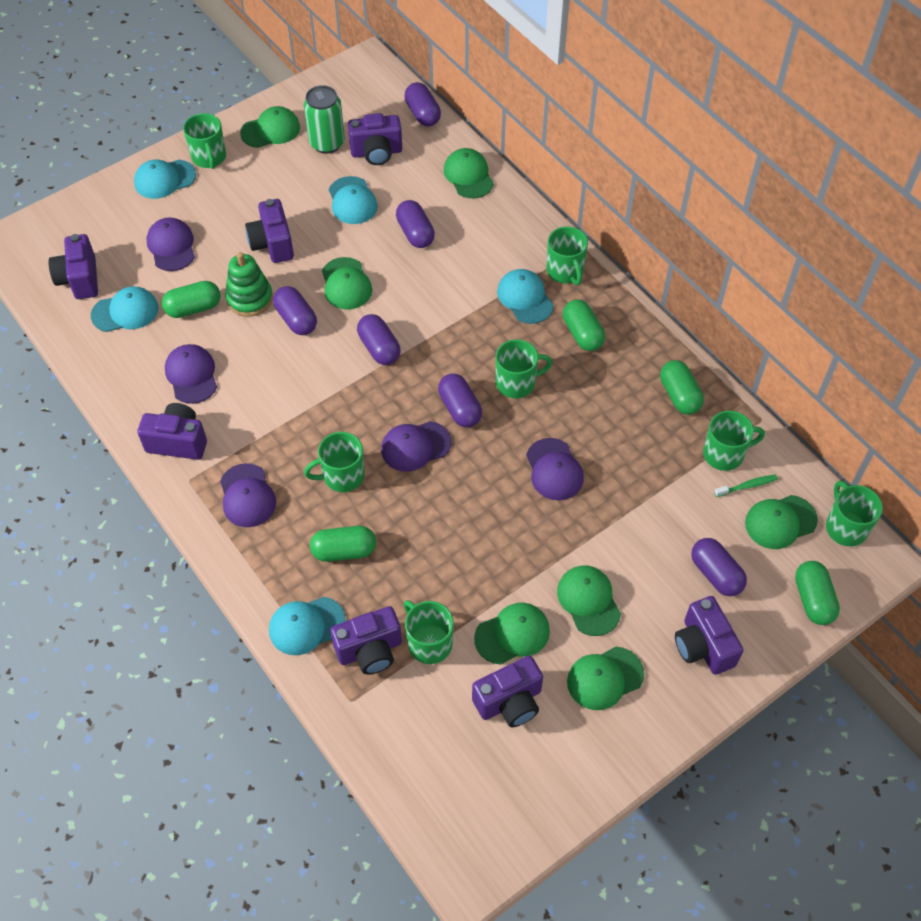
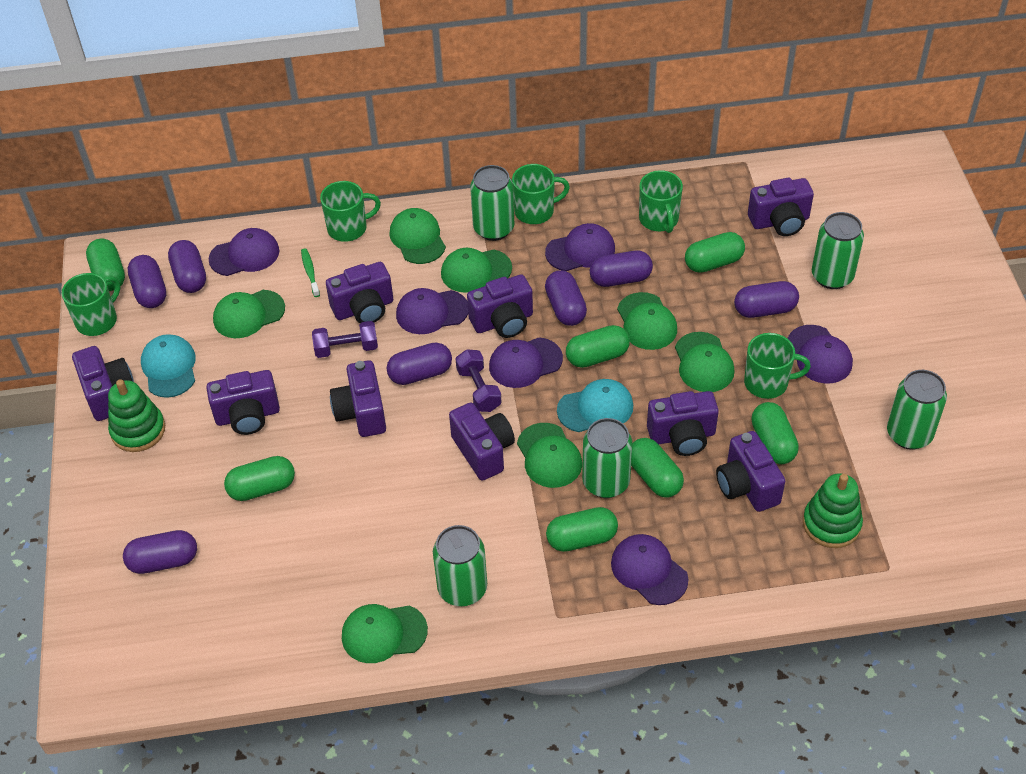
green can: 1 -> 5
green capsule: 5 -> 7
green mug: 7 -> 5
green stacking toy: 1 -> 2
purple camera: 7 -> 9
purple cap: 5 -> 6
purple capsule: 6 -> 7
purple dumbbell: 0 -> 2
turquoise cap: 5 -> 2

